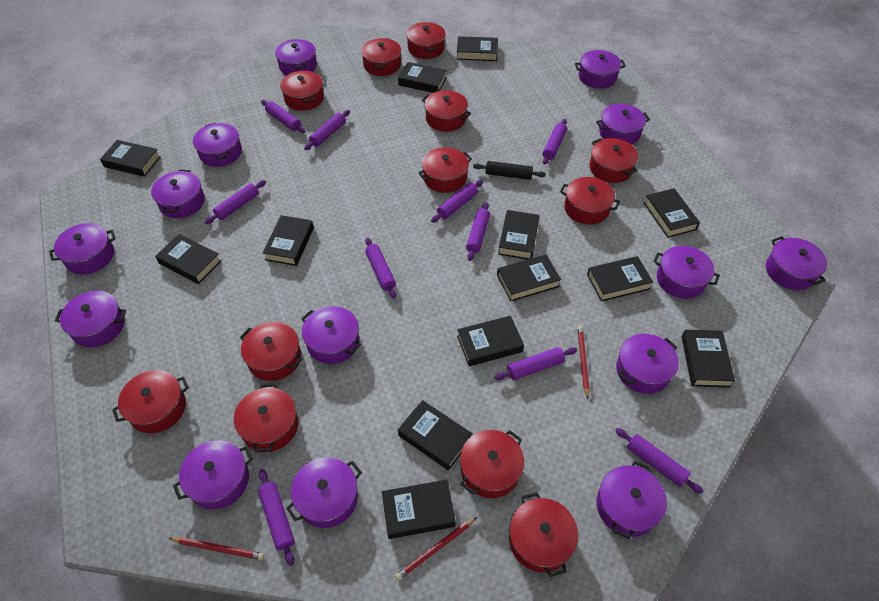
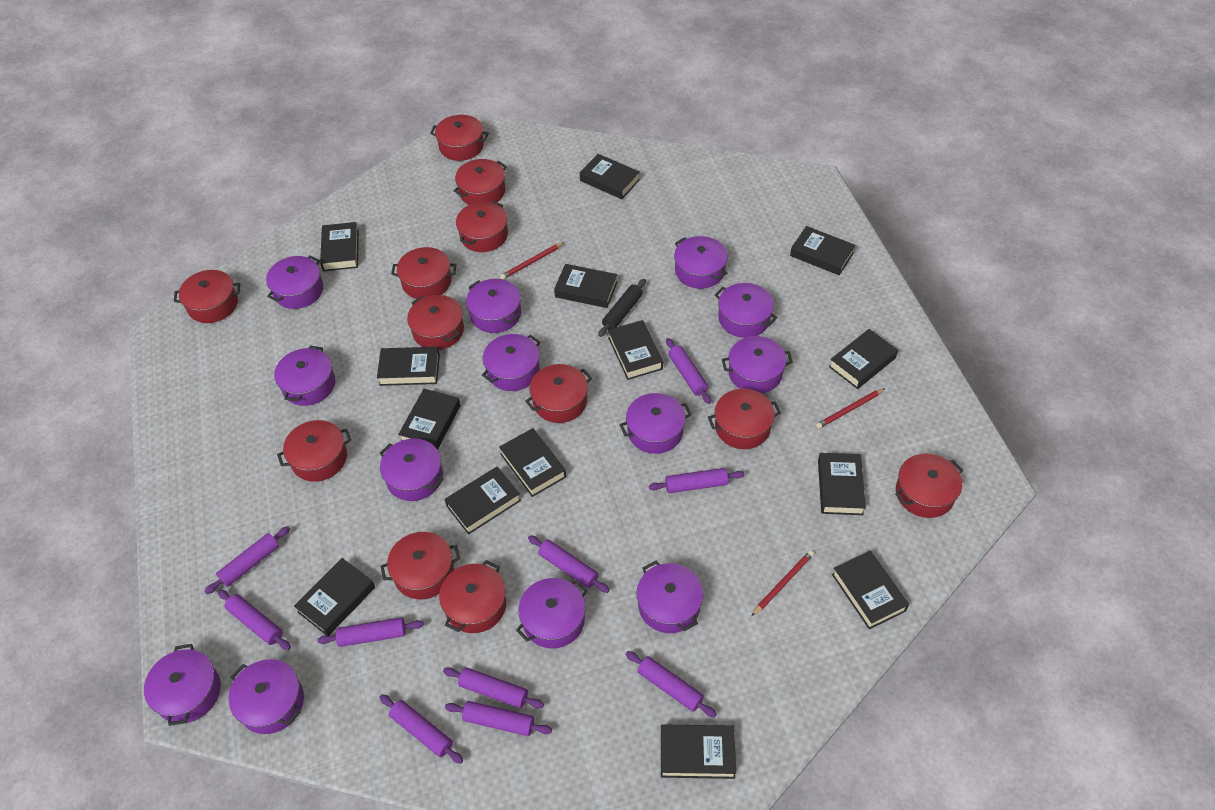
black book: 13 -> 14
purple pot: 14 -> 13

